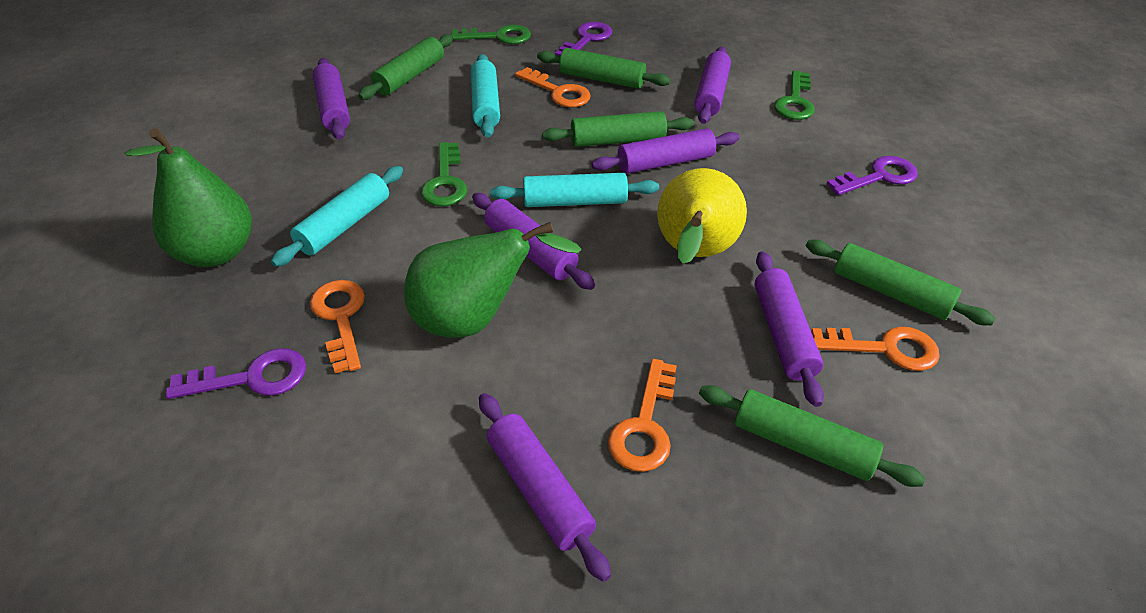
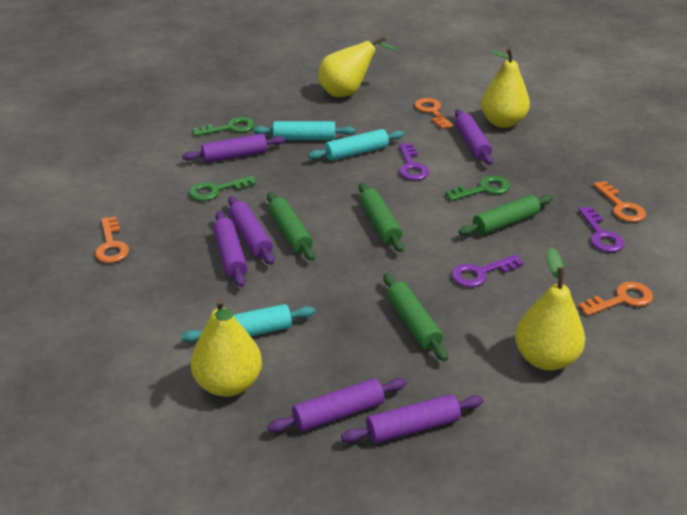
green pear: 2 -> 0
green rolling pin: 5 -> 4
yellow pear: 1 -> 4

